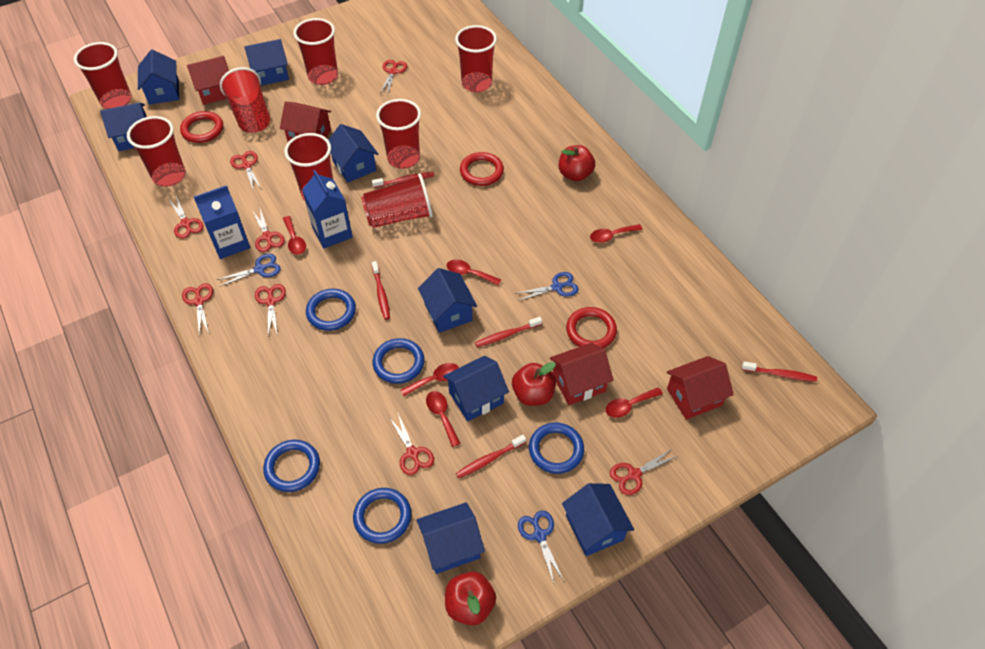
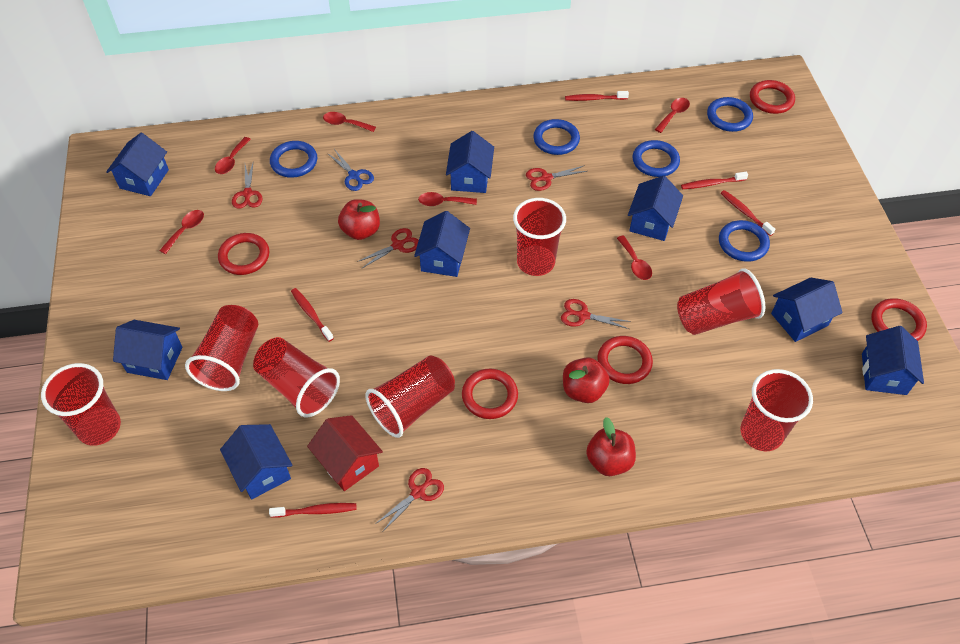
blue carton: 2 -> 0
blue scissors: 3 -> 1
red cup: 8 -> 7
red house: 4 -> 1
red ring: 3 -> 5
red scissors: 8 -> 5

